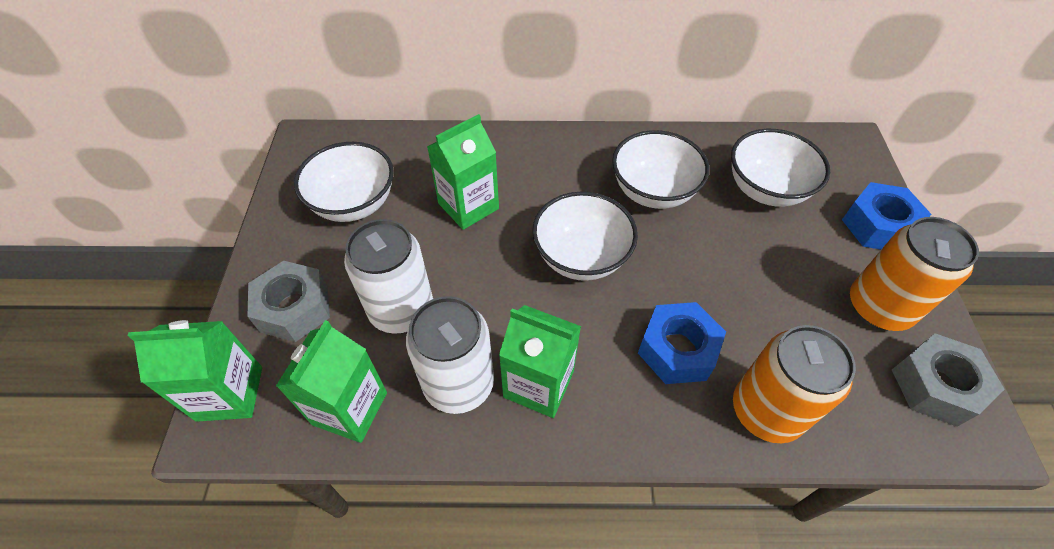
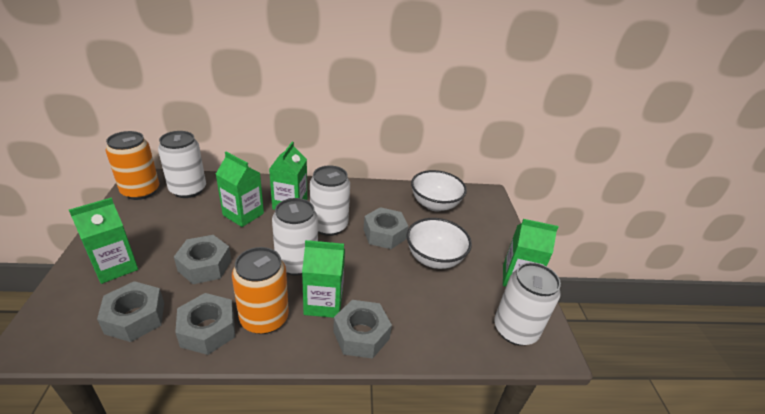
blue nut: 2 -> 0
green carton: 4 -> 5
grey nut: 2 -> 5
white bowl: 4 -> 2
white can: 2 -> 4

